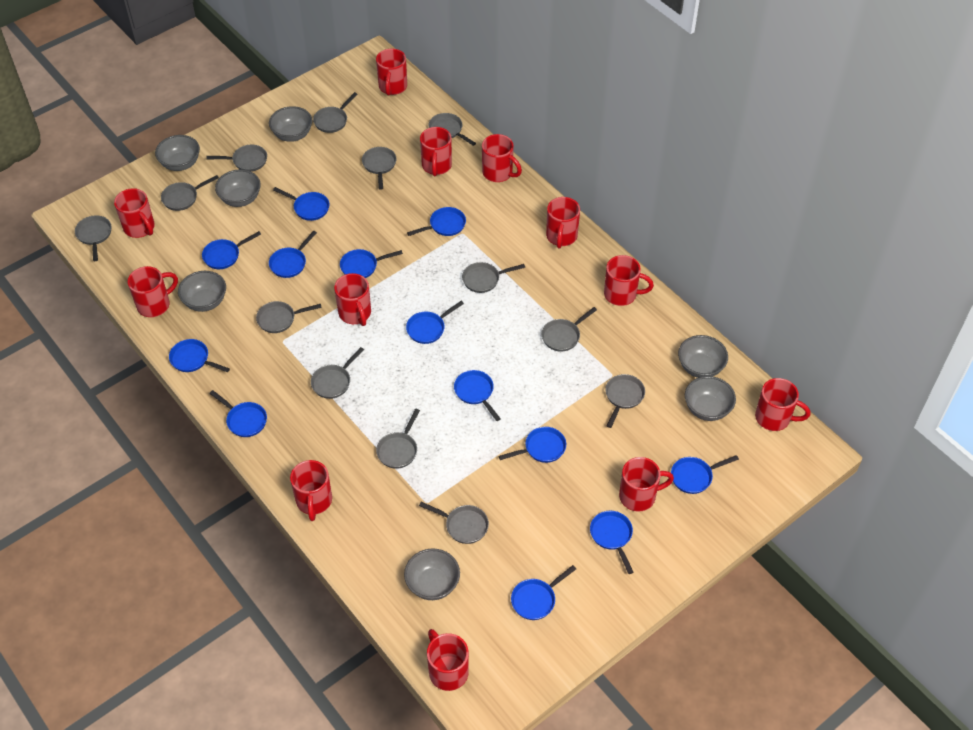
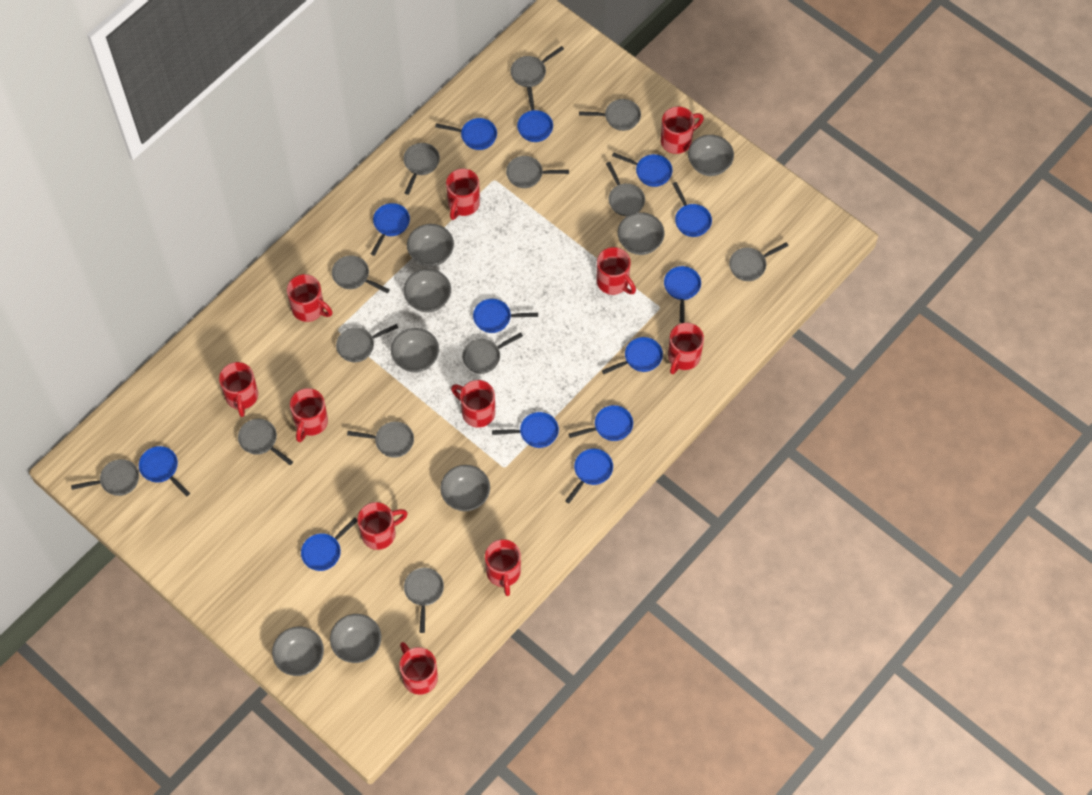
grey bowl: 7 -> 8
red mug: 12 -> 11

